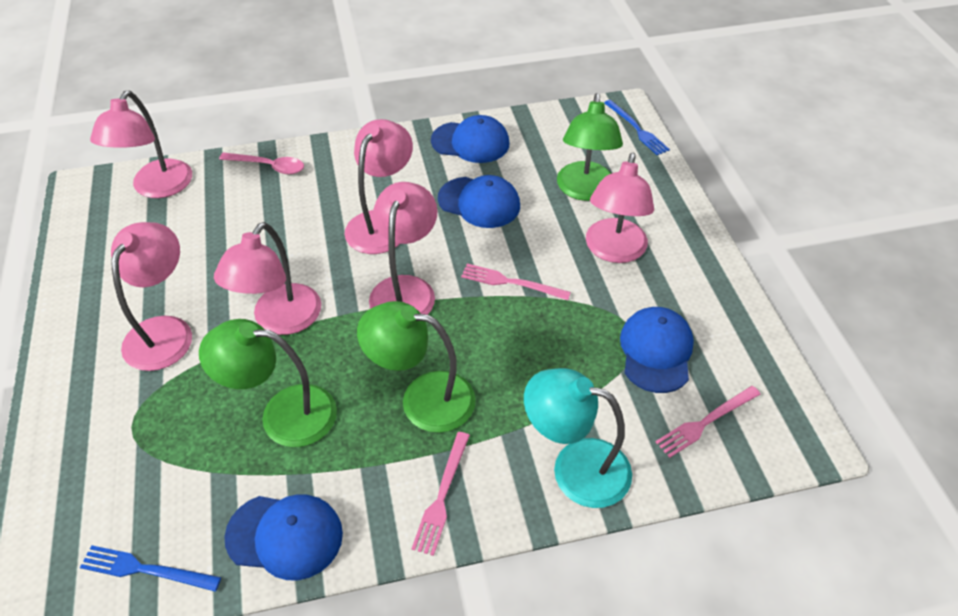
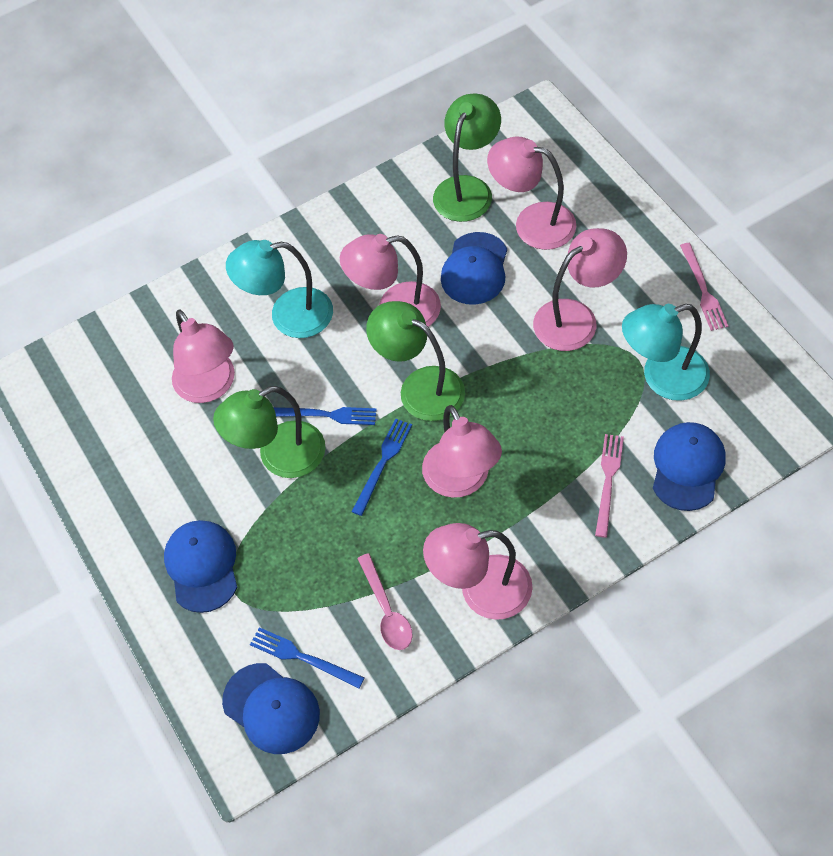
blue fork: 2 -> 3
pink fork: 3 -> 2
turquoise lamp: 1 -> 2

